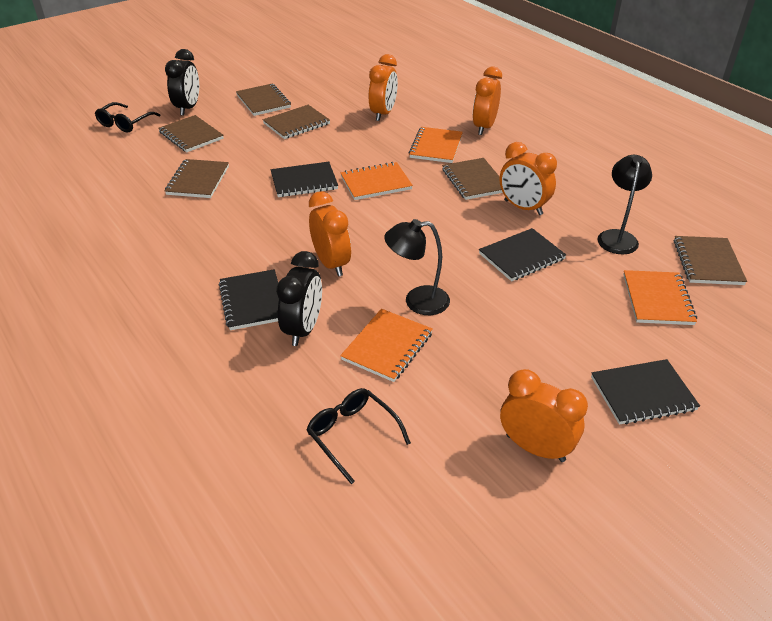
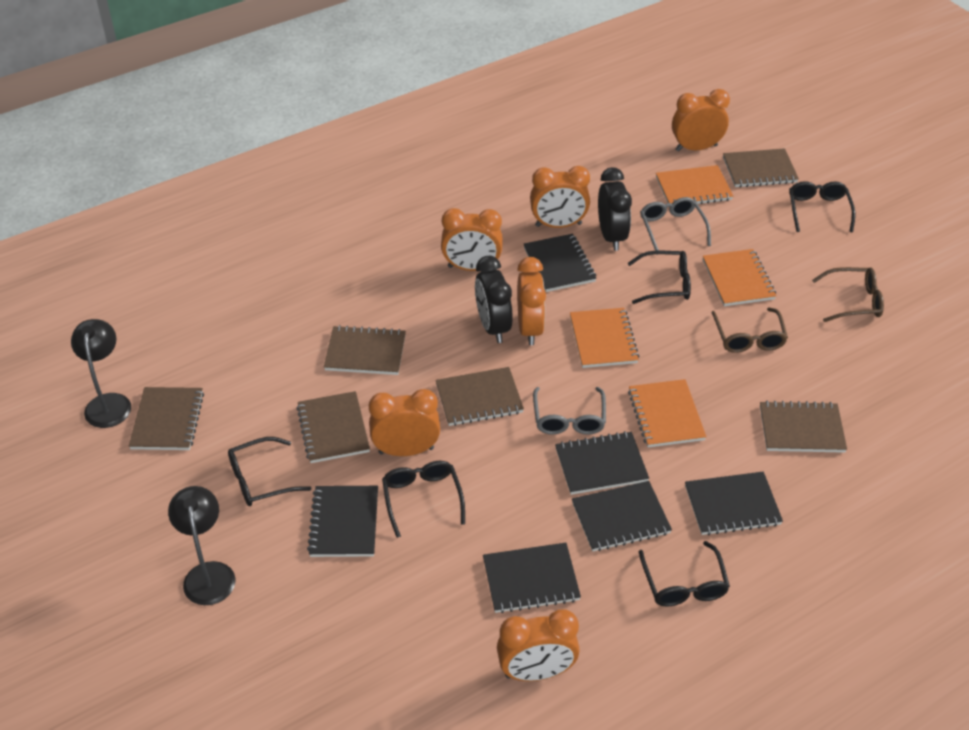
black glasses: 2 -> 5
black notebook: 4 -> 6
brown glasses: 0 -> 2
grey glasses: 0 -> 2
orange clock: 5 -> 6

